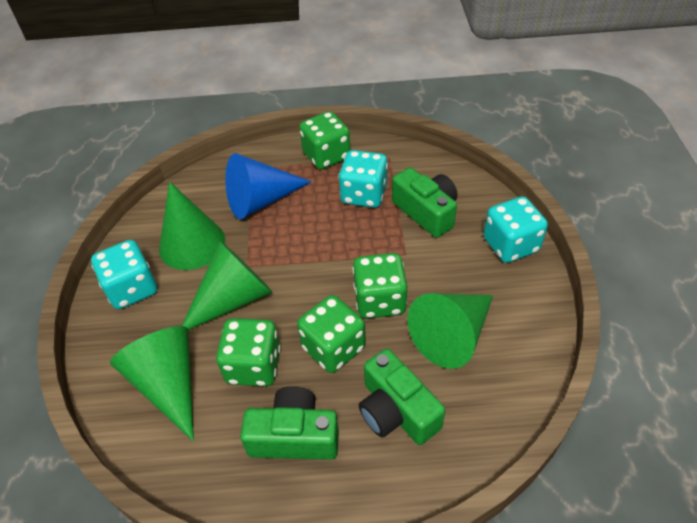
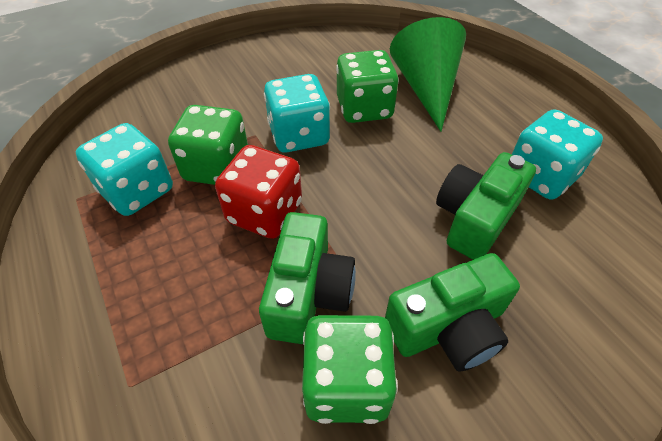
blue cone: 1 -> 0
green cone: 4 -> 1
green dice: 4 -> 3
red dice: 0 -> 1

